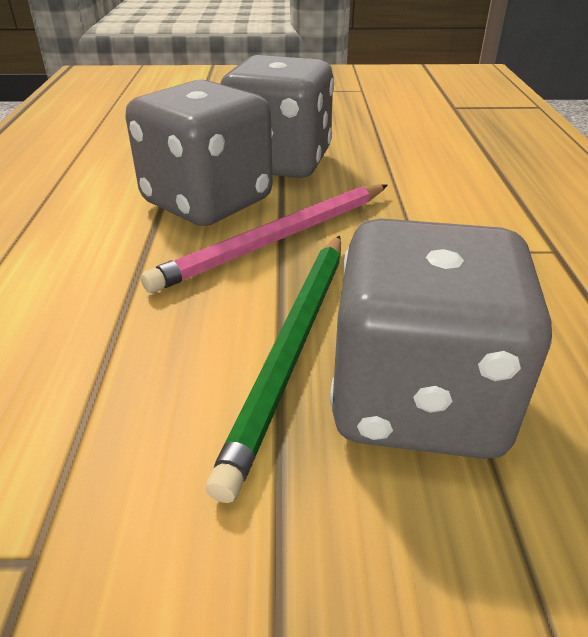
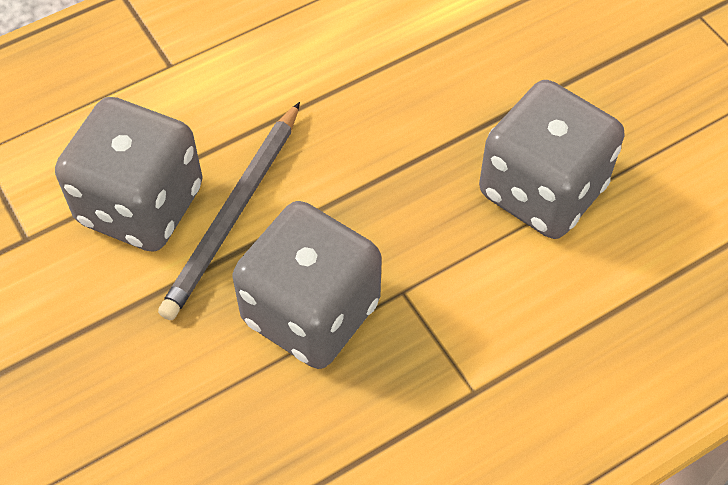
green pencil: 1 -> 0
grey pencil: 0 -> 1
pink pencil: 1 -> 0

